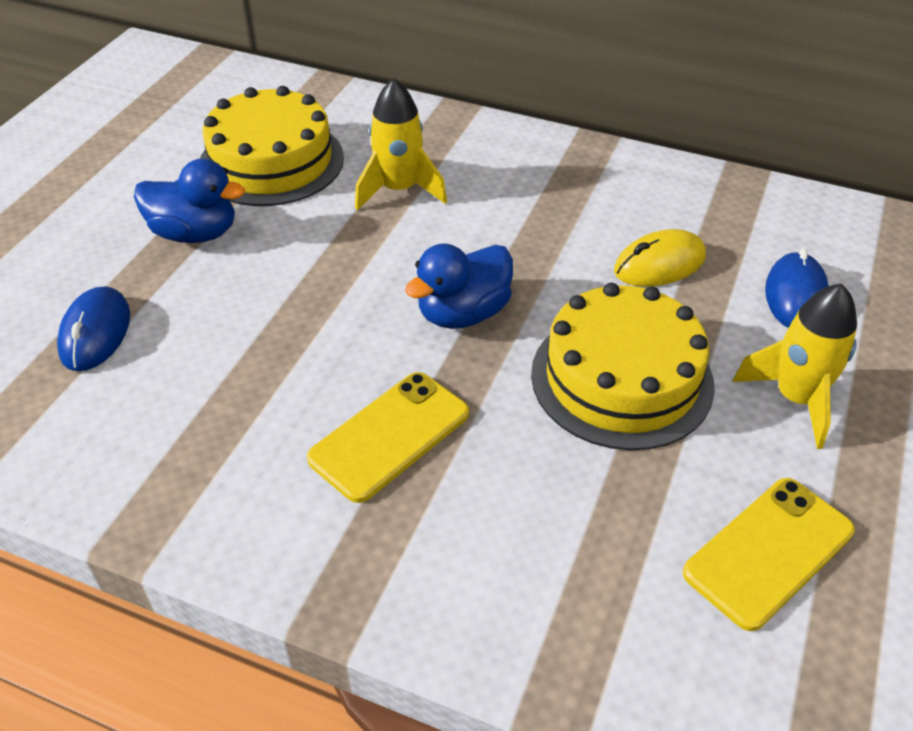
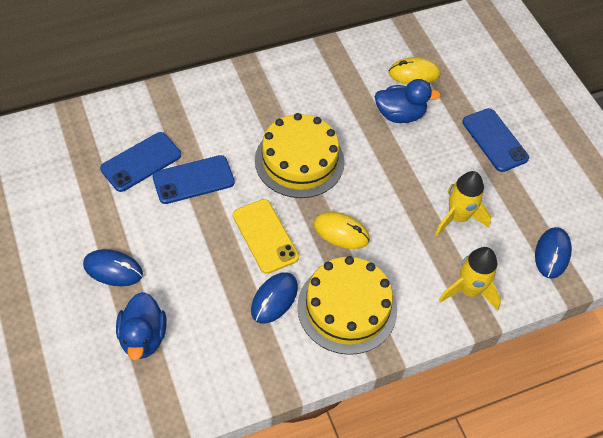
blue mouse: 2 -> 3
blue phone: 0 -> 3
yellow mouse: 1 -> 2
yellow phone: 2 -> 1

